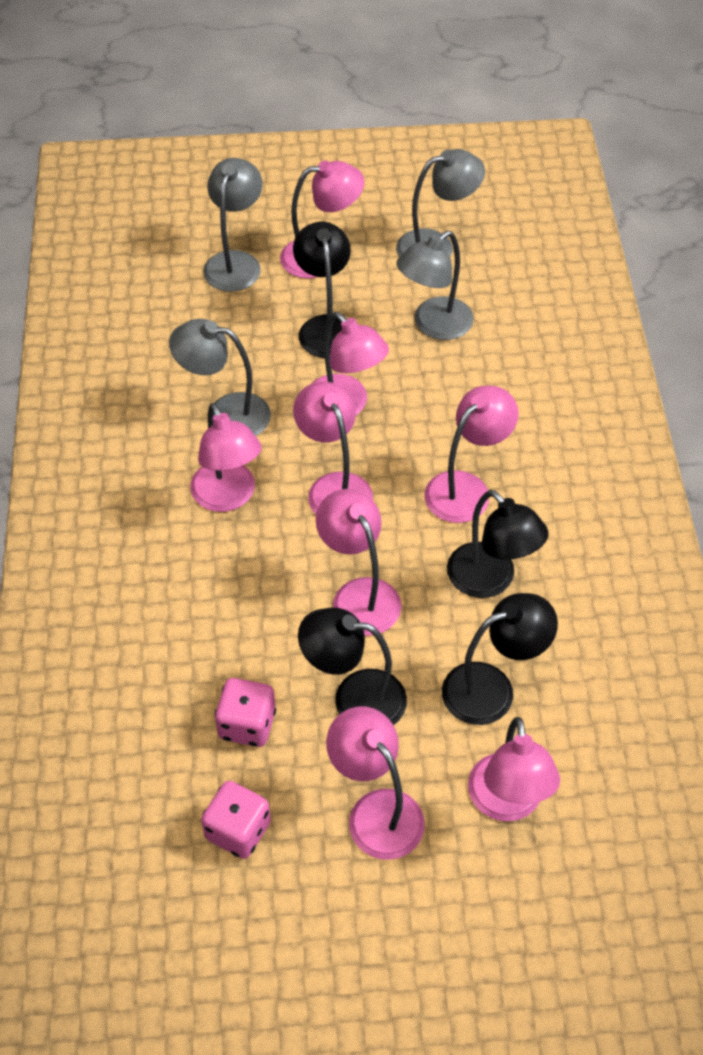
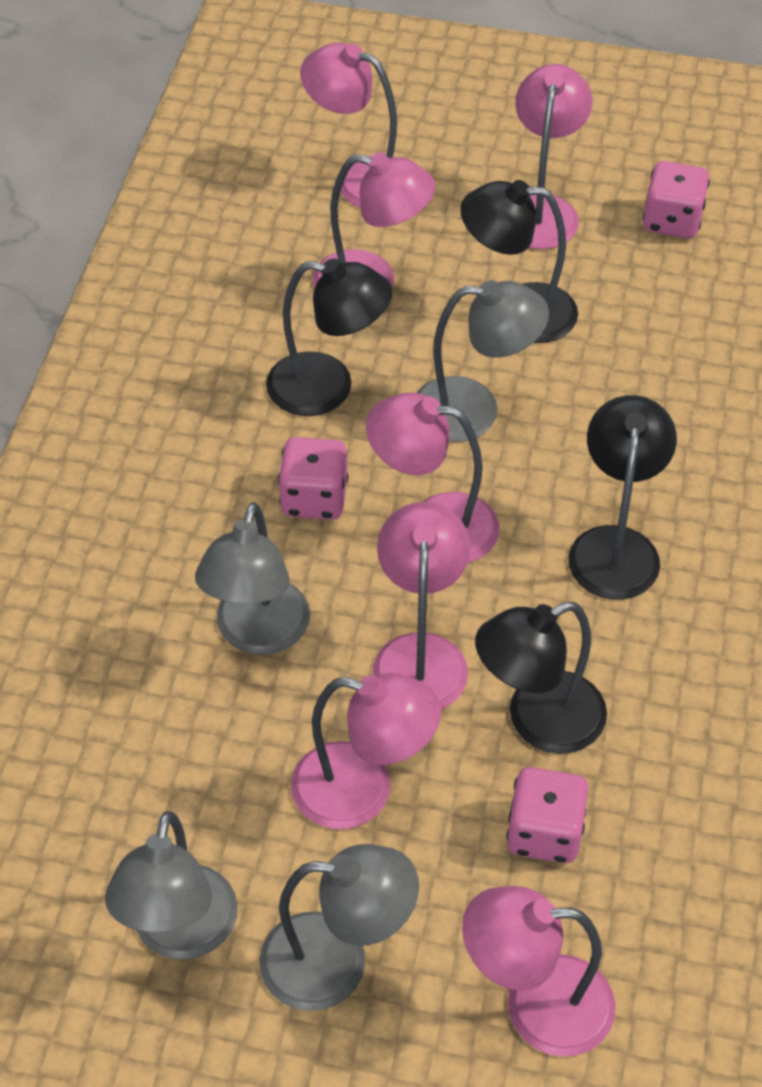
pink dice: 2 -> 3
pink lamp: 8 -> 7

